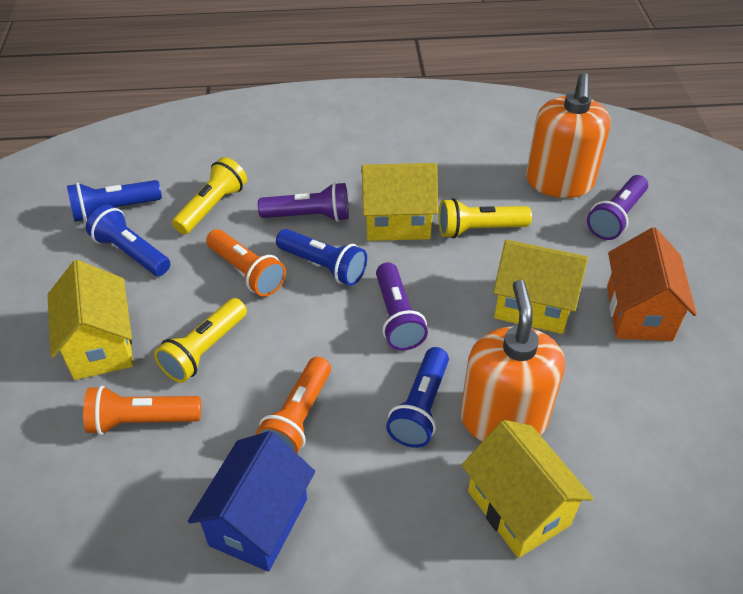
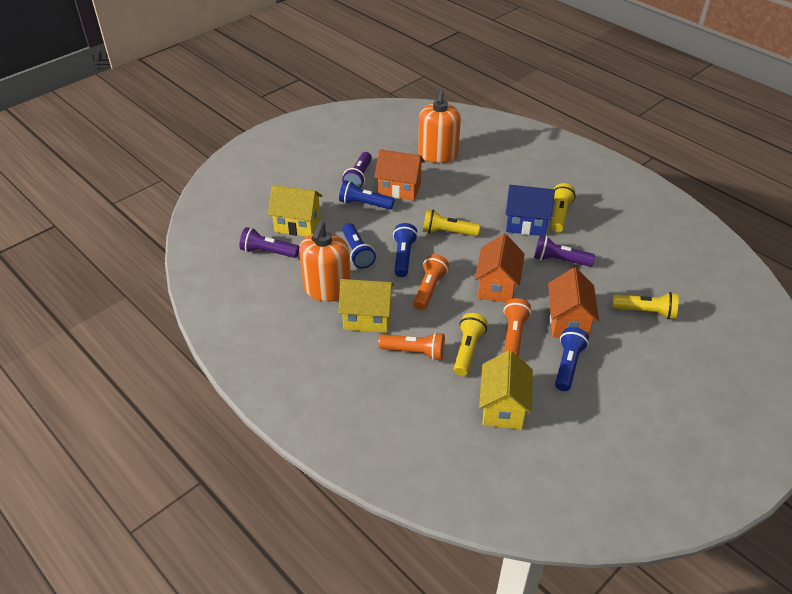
orange house: 1 -> 3
yellow flashlight: 3 -> 4
yellow house: 4 -> 3

